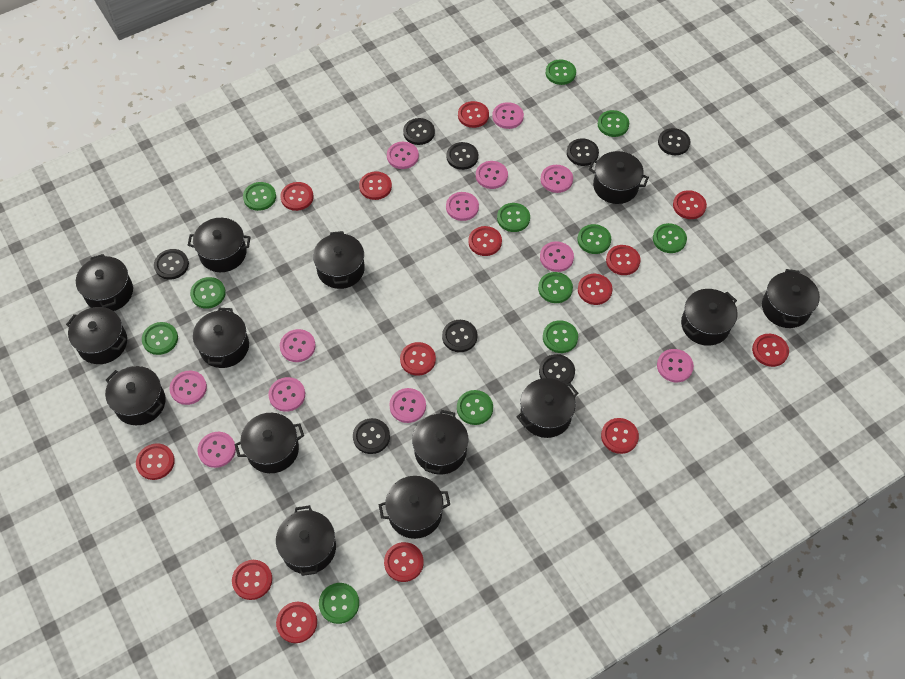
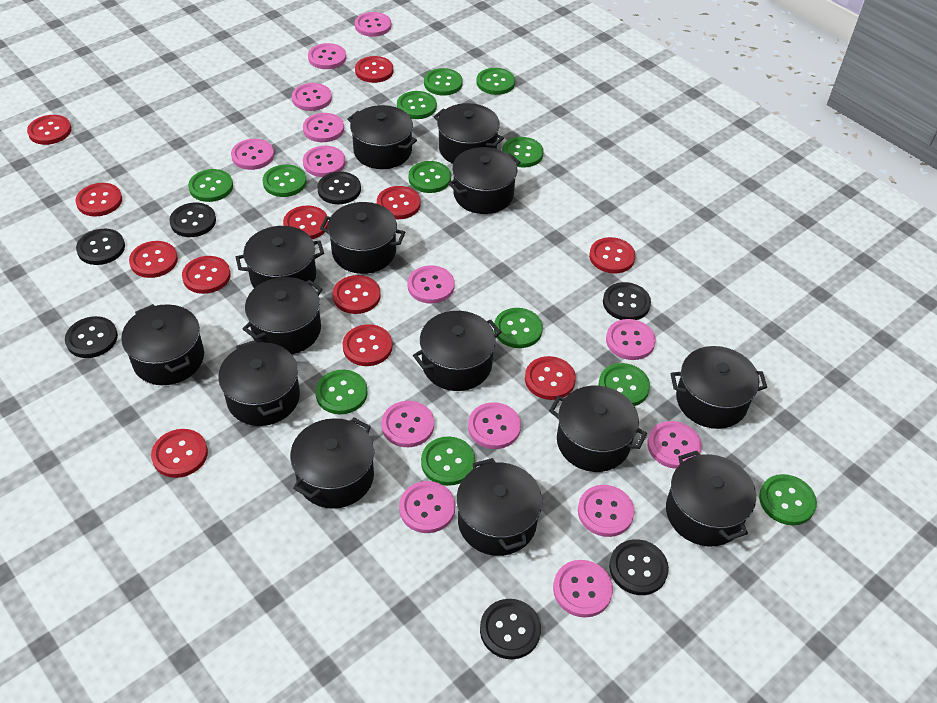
black button: 8 -> 7
pink button: 12 -> 14
red button: 14 -> 12

